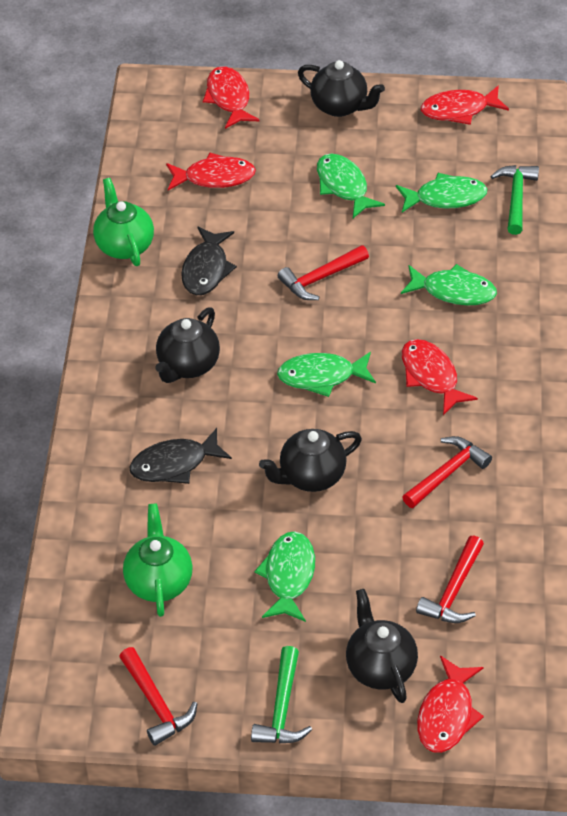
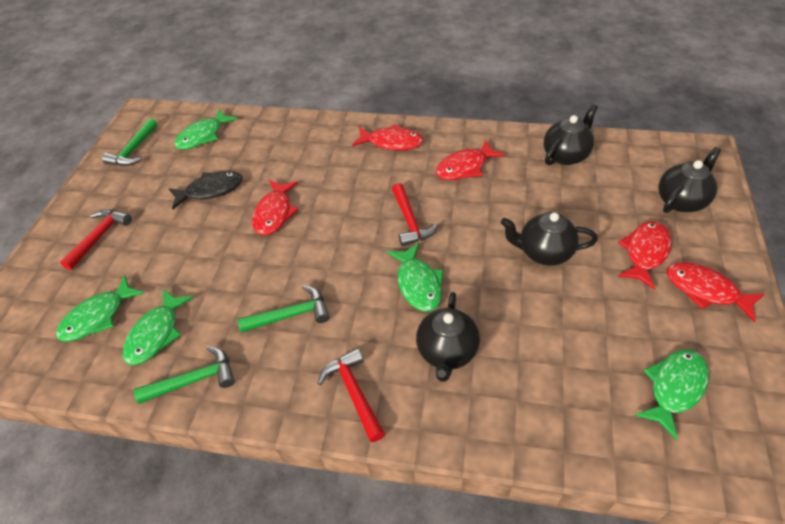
black fish: 2 -> 1
green hammer: 2 -> 3
green teapot: 2 -> 0
red hammer: 4 -> 3

